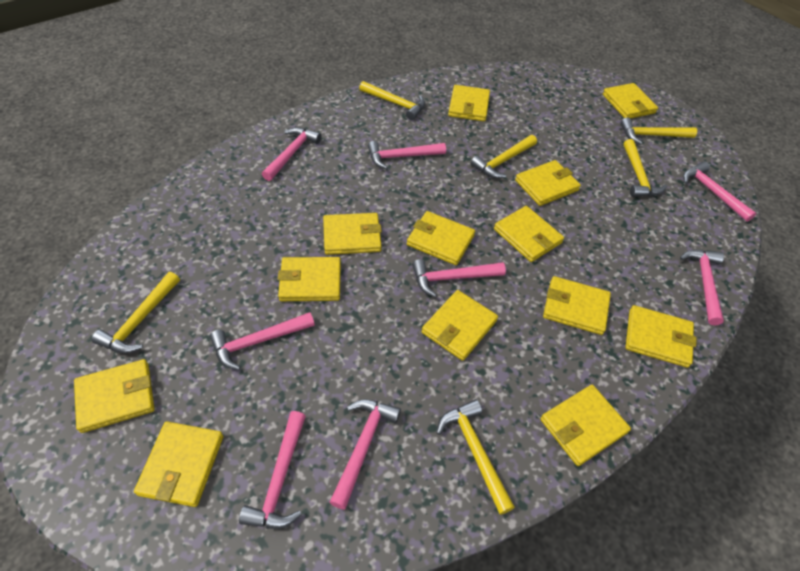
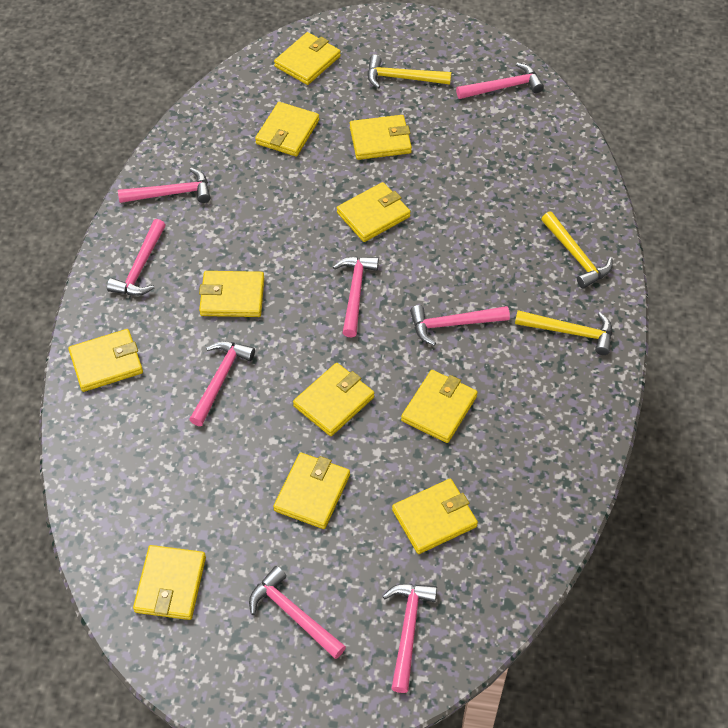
yellow hammer: 6 -> 3
yellow wallet: 13 -> 11

